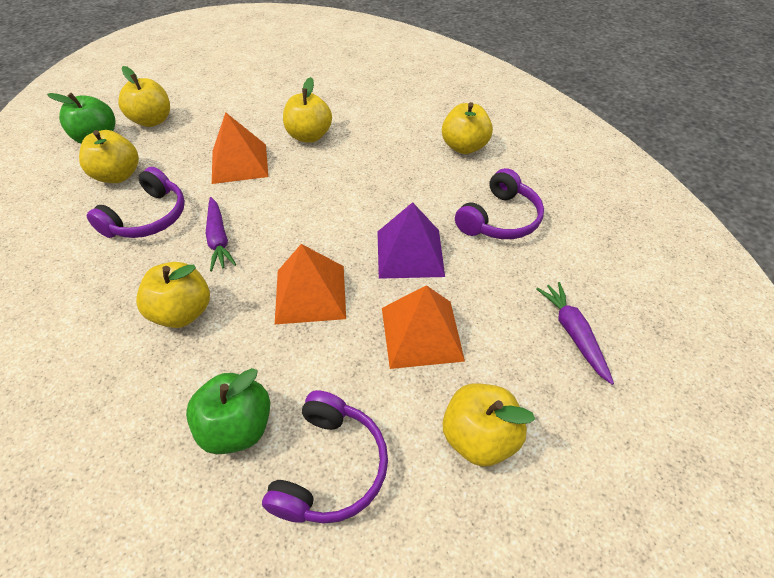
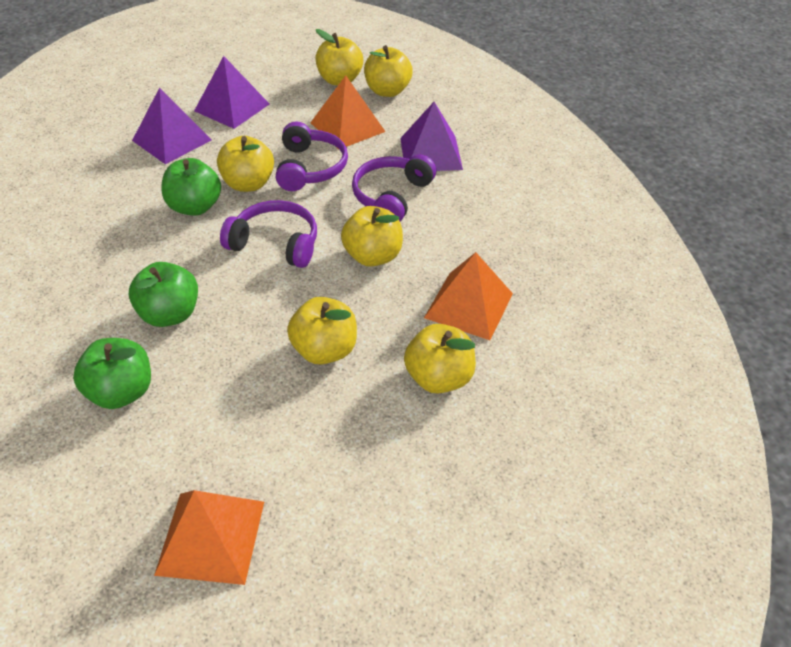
green apple: 2 -> 3
purple carrot: 2 -> 0
purple pyramid: 1 -> 3

